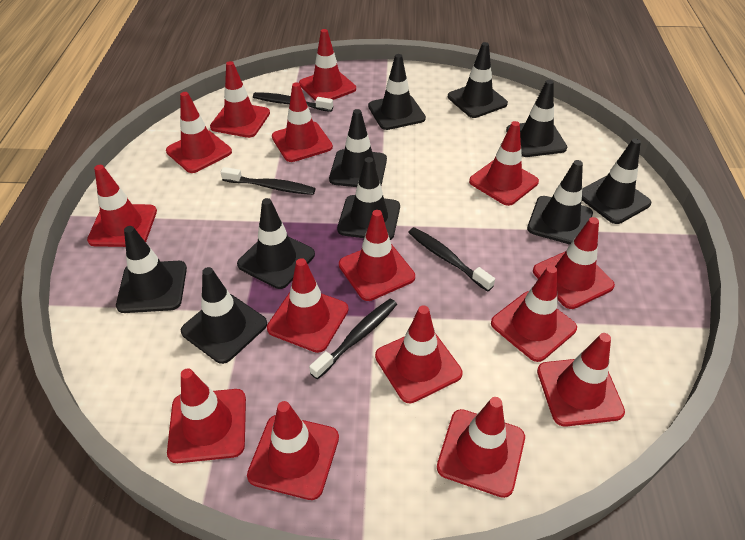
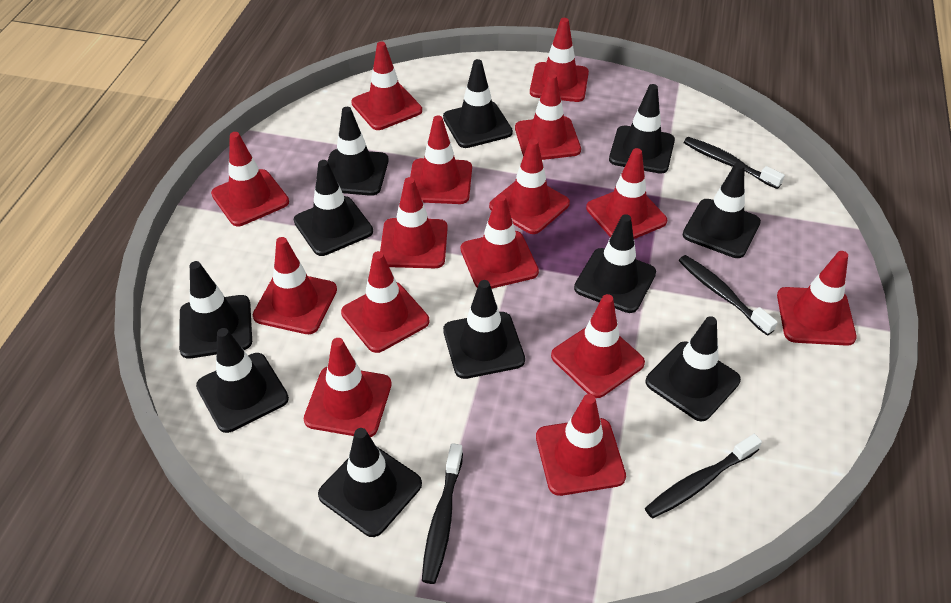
black traffic cone: 10 -> 11

